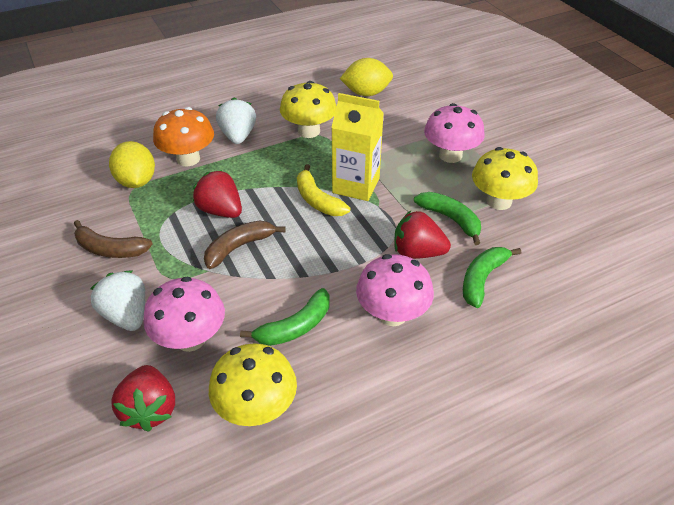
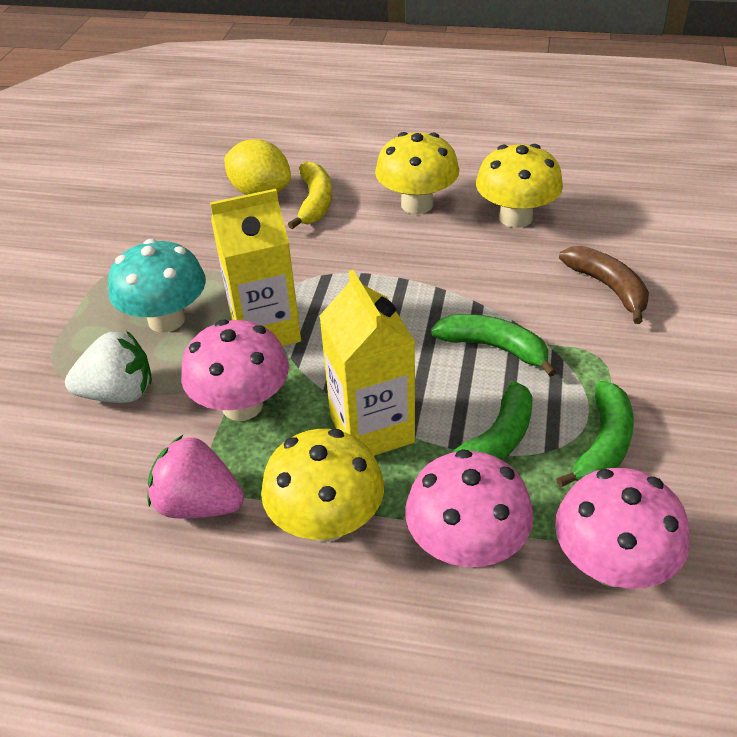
brown banana: 2 -> 1
orange mushroom: 1 -> 0
pink strawberry: 0 -> 1
red strawberry: 3 -> 0
turquoise mushroom: 0 -> 1
white strawberry: 2 -> 1
yellow carton: 1 -> 2
yellow lemon: 2 -> 1

